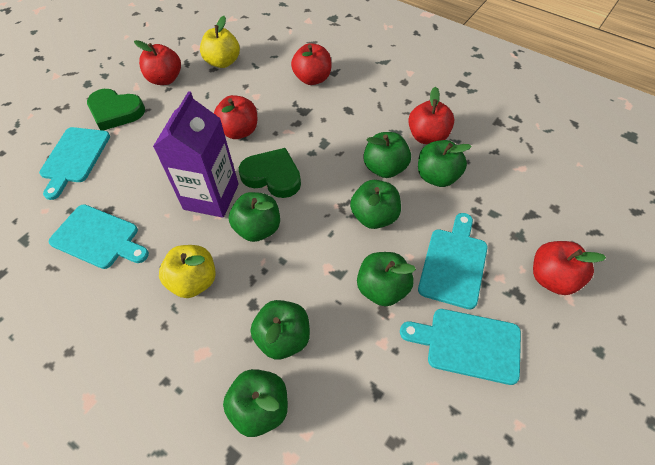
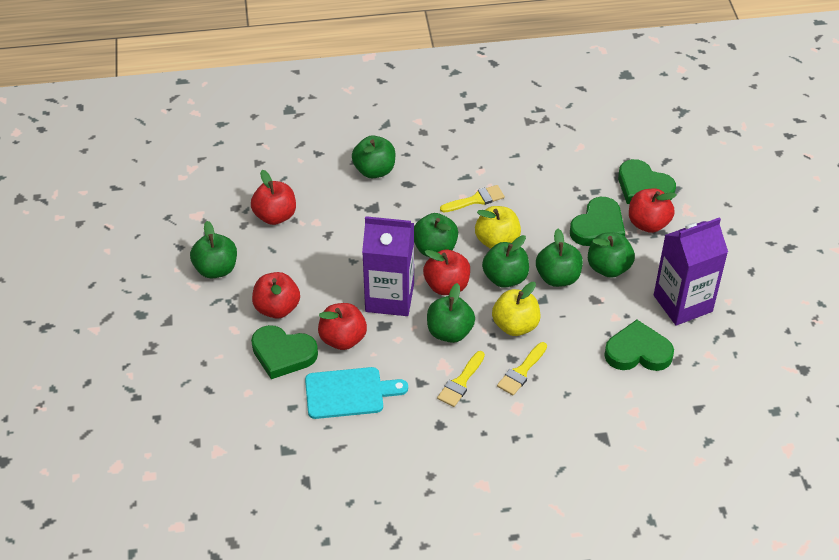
green heart: 2 -> 4
purple carton: 1 -> 2
turquoise cutting board: 4 -> 1
yellow brush: 0 -> 3

